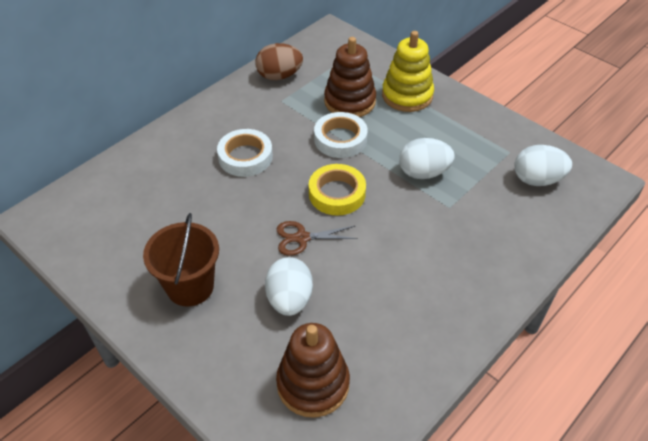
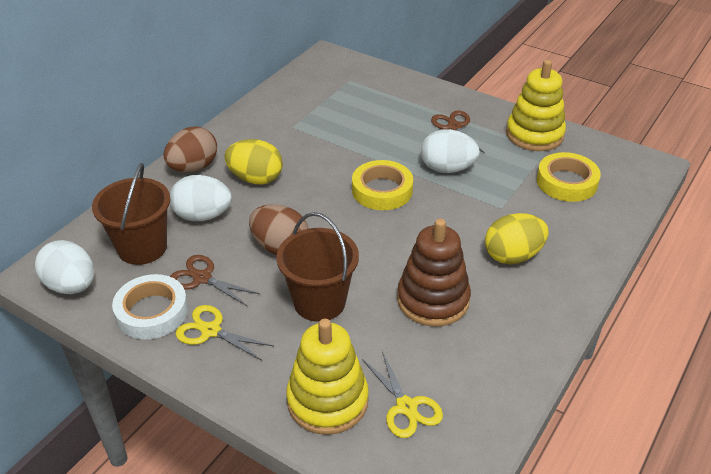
brown bucket: 1 -> 2
brown egg: 1 -> 2
brown scissors: 1 -> 2
brown stacking toy: 2 -> 1
white tape: 2 -> 1
yellow egg: 0 -> 2
yellow scissors: 0 -> 2
yellow stacking toy: 1 -> 2
yellow tape: 1 -> 2

